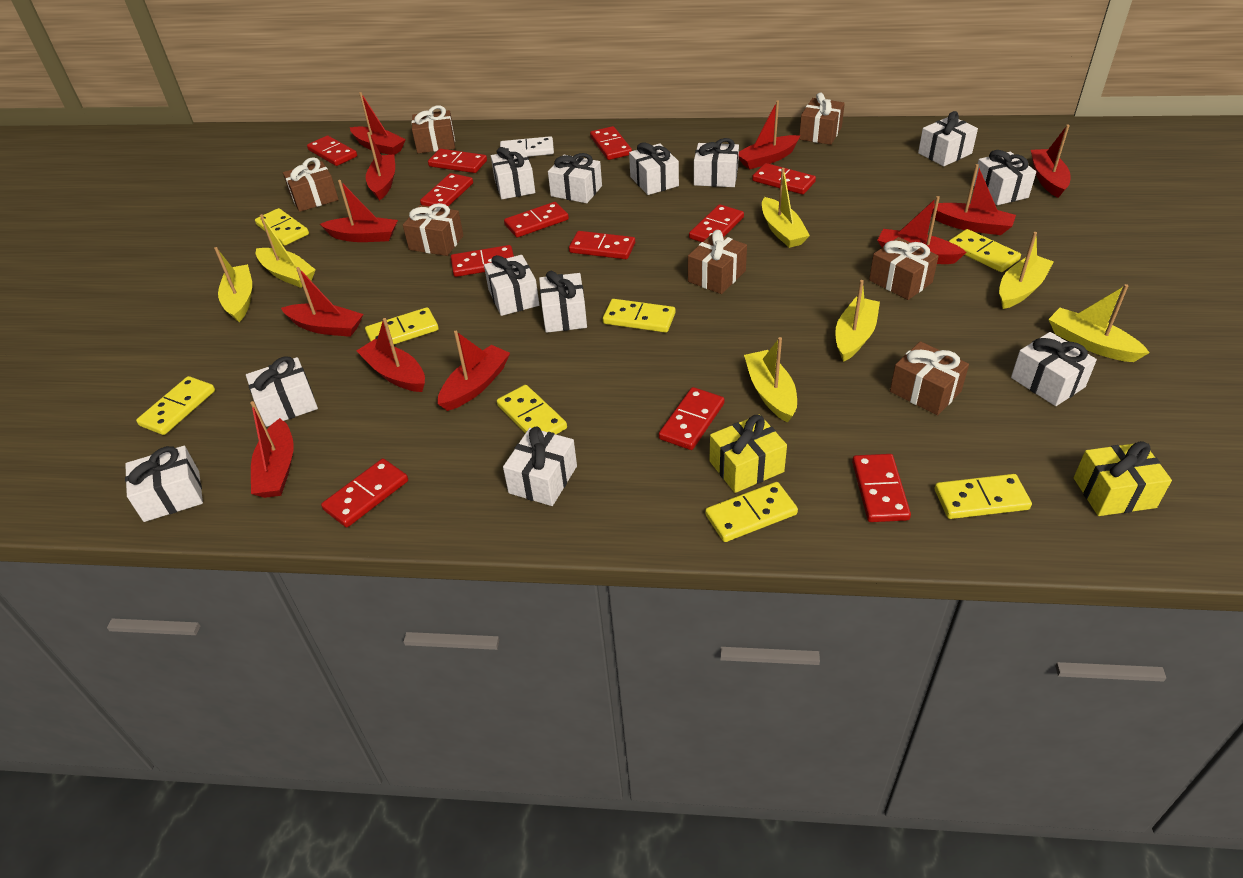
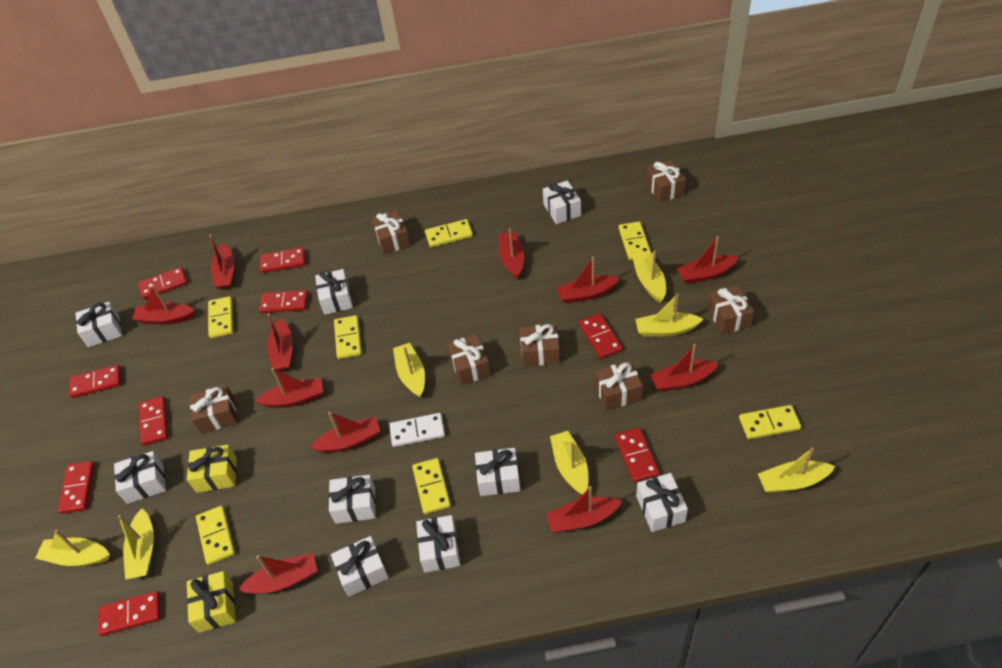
red domino: 12 -> 9
white gift: 12 -> 9
yellow domino: 8 -> 7

